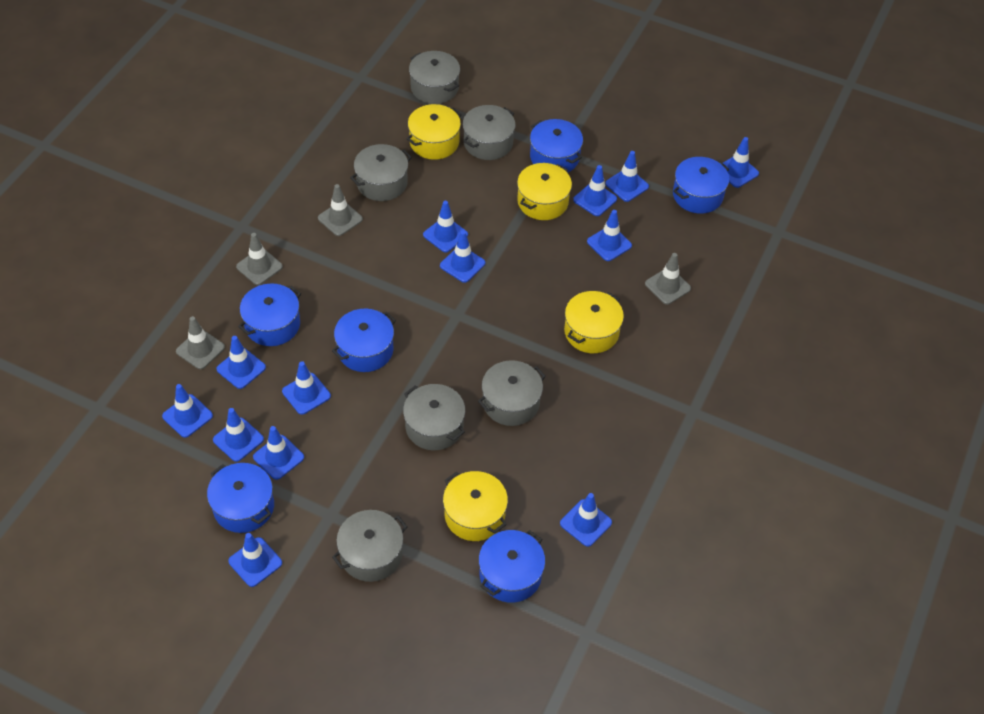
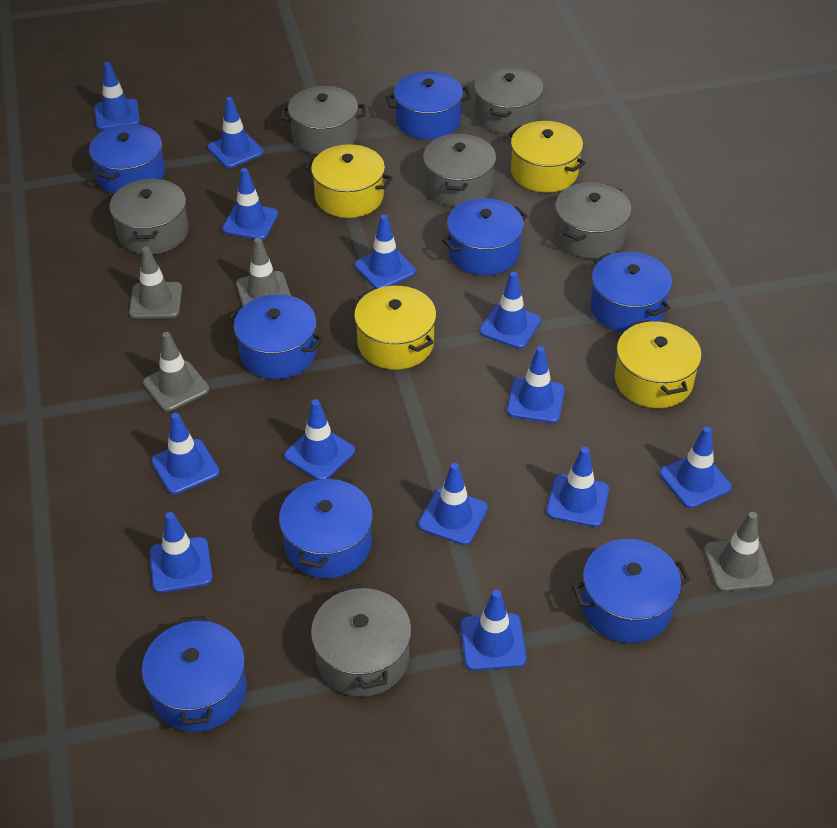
blue pot: 6 -> 8

